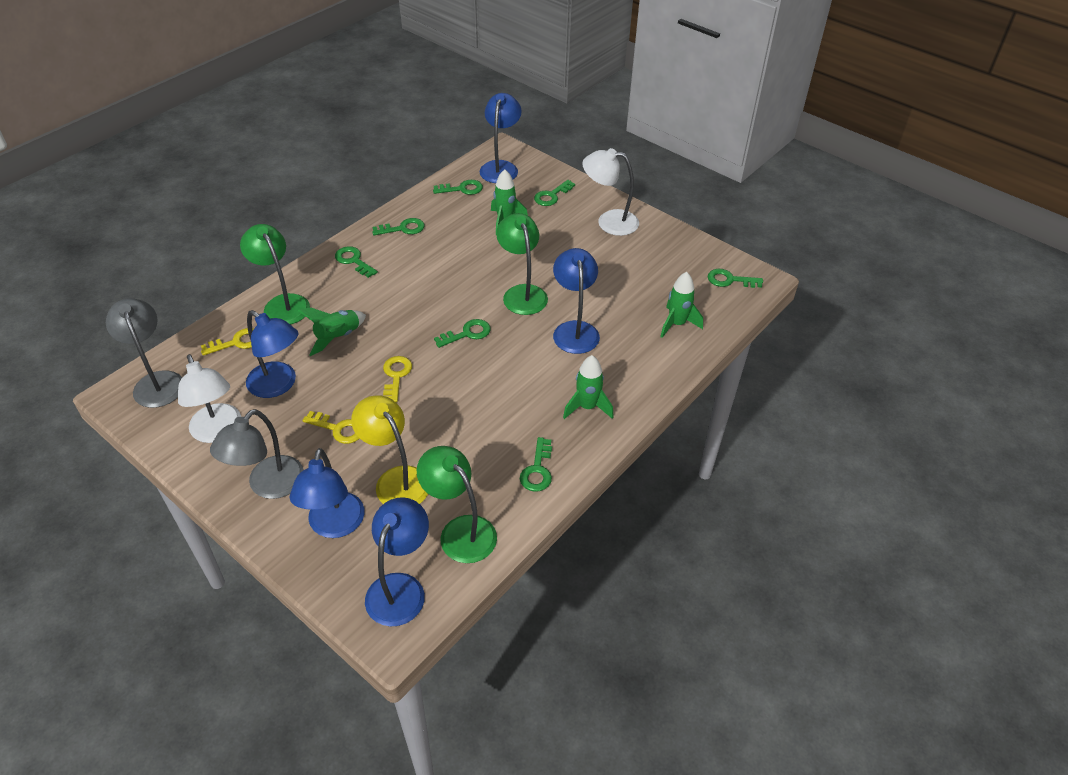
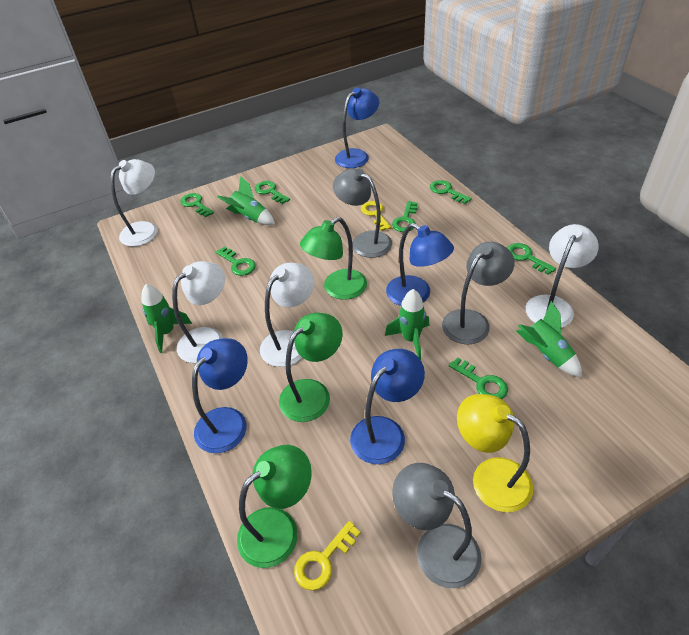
blue lamp: 5 -> 4
grey lamp: 2 -> 3
white lamp: 2 -> 4
yellow key: 3 -> 2

